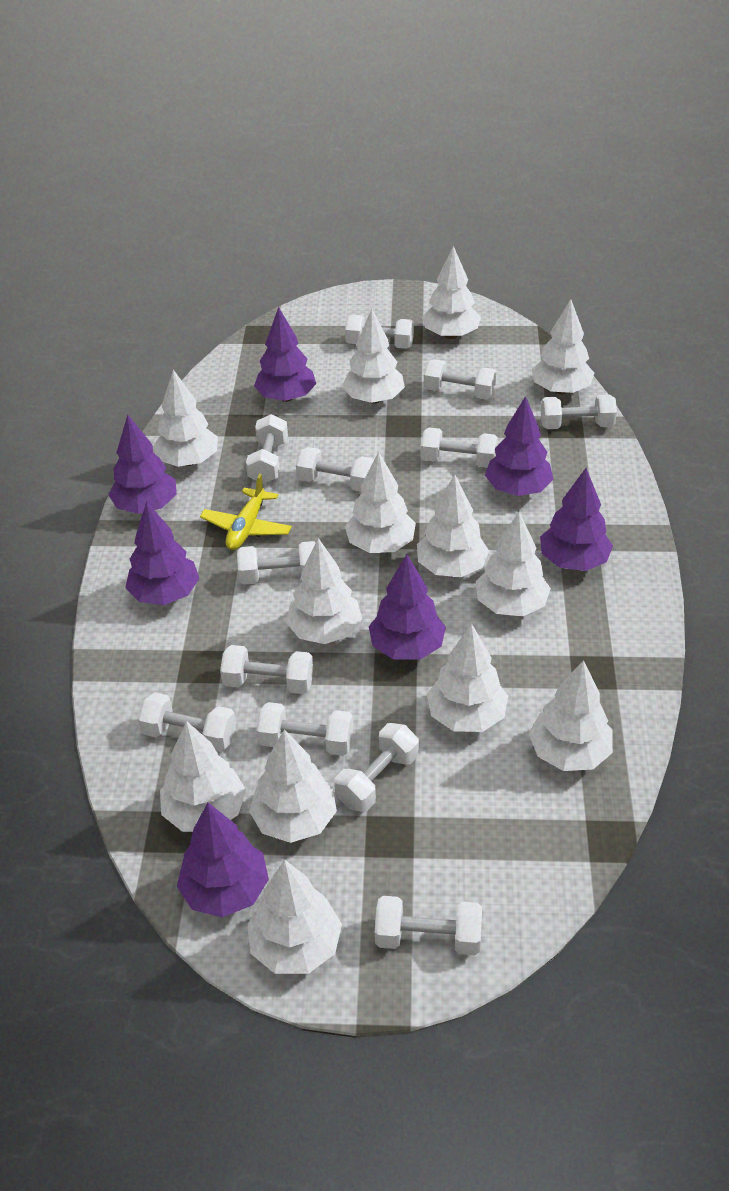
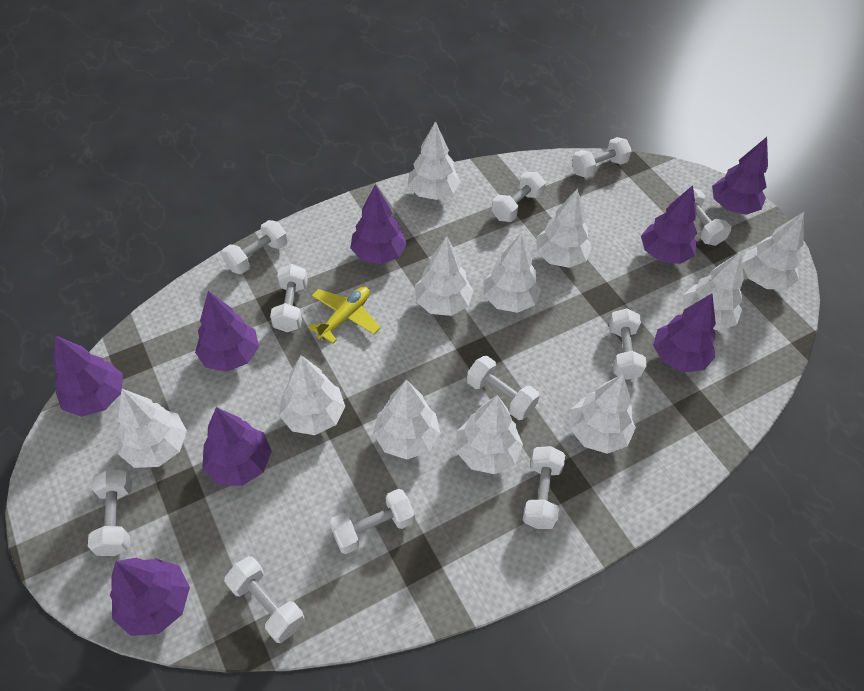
purple tree: 7 -> 8
white dumbbell: 12 -> 11
white tree: 13 -> 11

